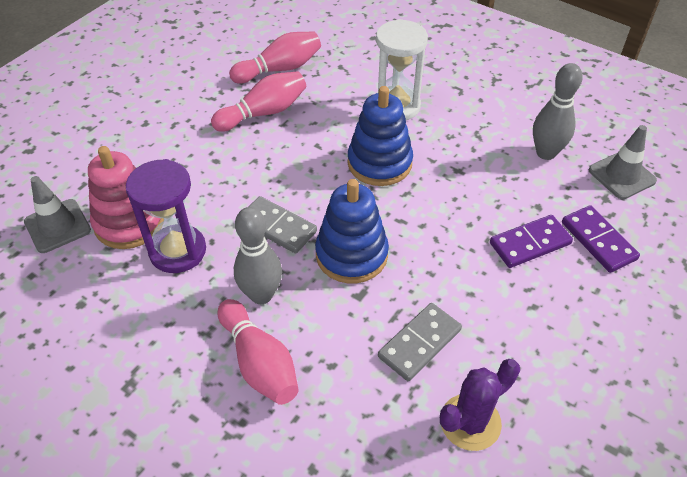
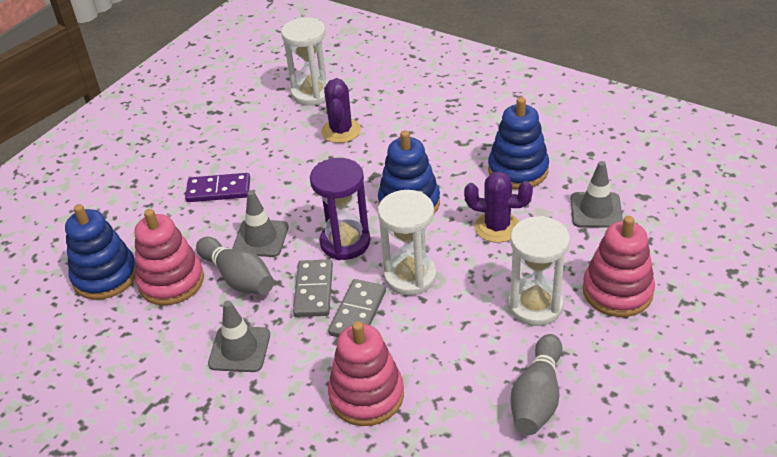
blue stacking toy: 2 -> 3
grey traffic cone: 2 -> 3
pink bowling pin: 3 -> 0
pink stacking toy: 1 -> 3
purple cactus: 1 -> 2
purple domino: 2 -> 1
white hourglass: 1 -> 3

